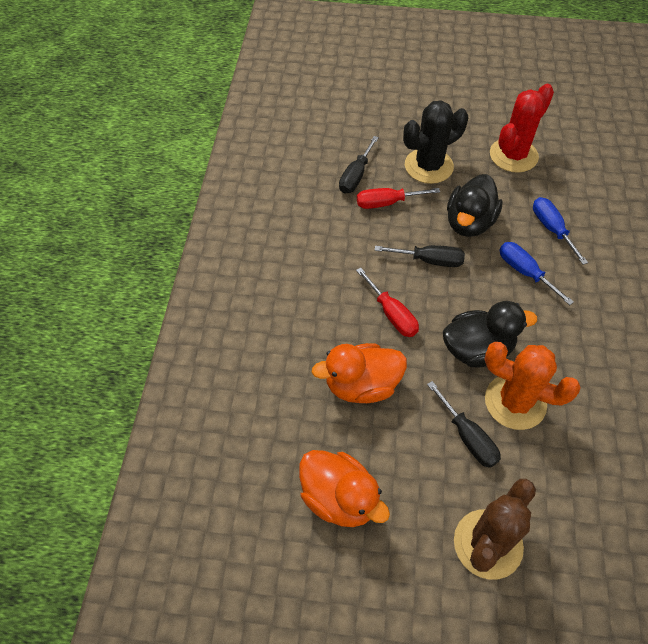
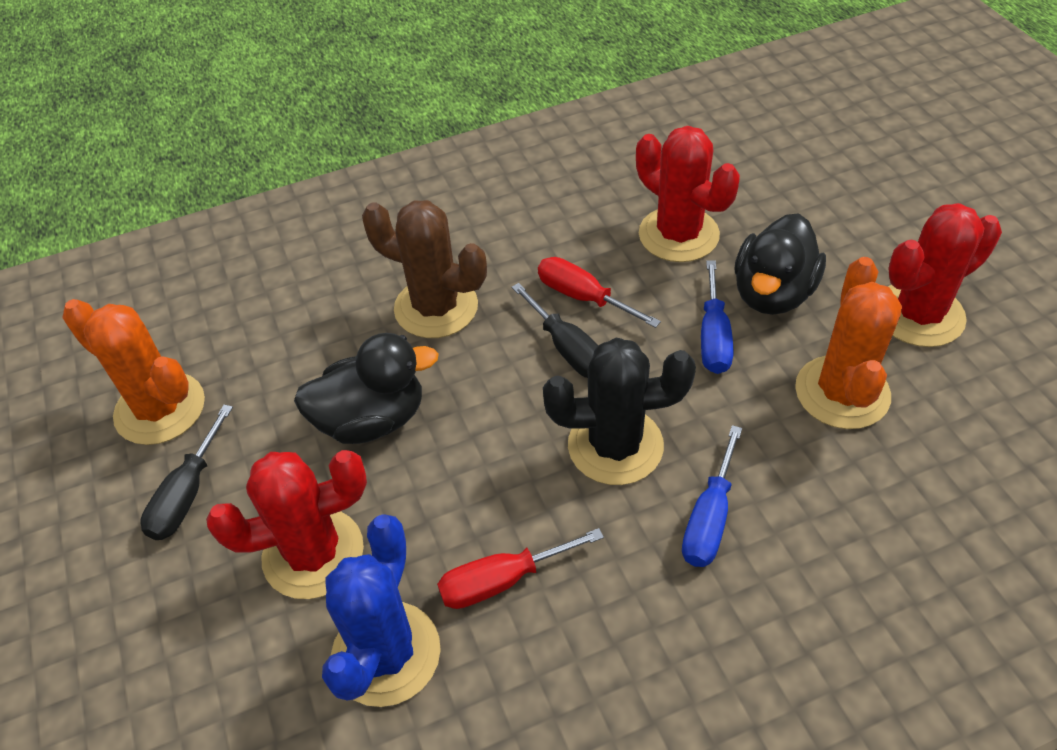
black screwdriver: 3 -> 2
blue cactus: 0 -> 1
orange cactus: 1 -> 2
orange duck: 2 -> 0
red cactus: 1 -> 3

